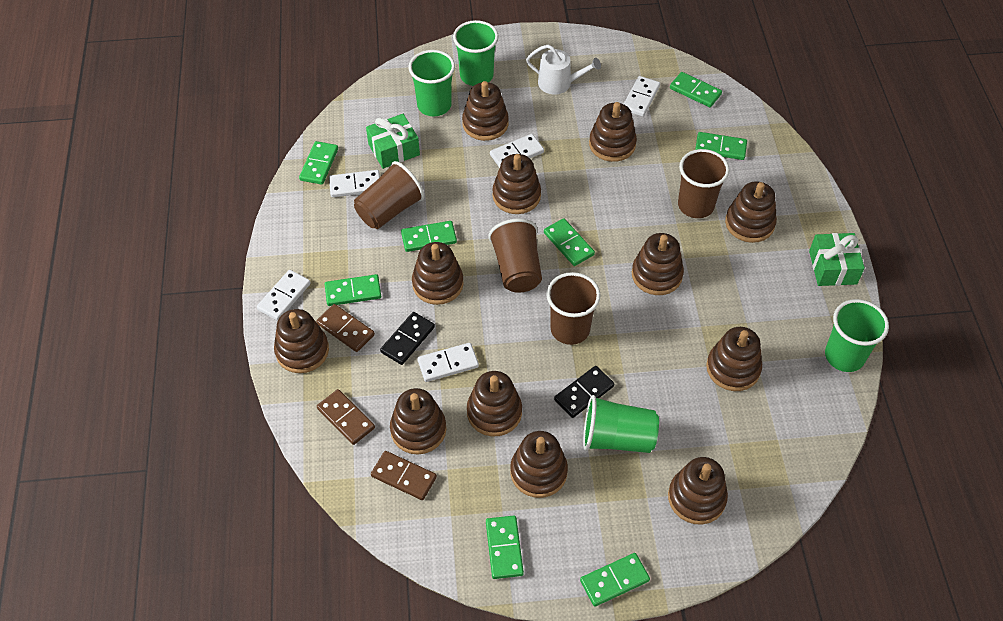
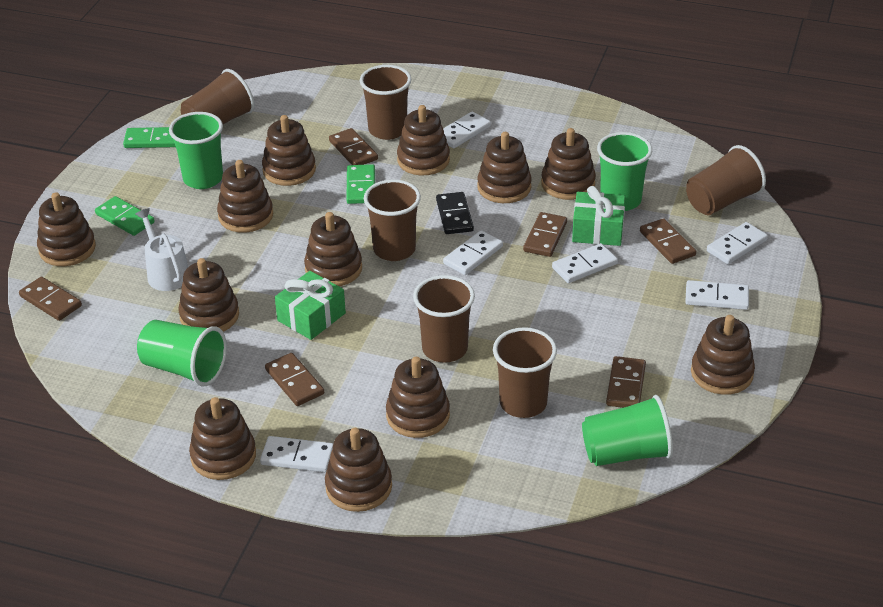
black domino: 2 -> 1
brown cup: 4 -> 6
brown domino: 3 -> 6
green domino: 8 -> 3
white domino: 5 -> 6

